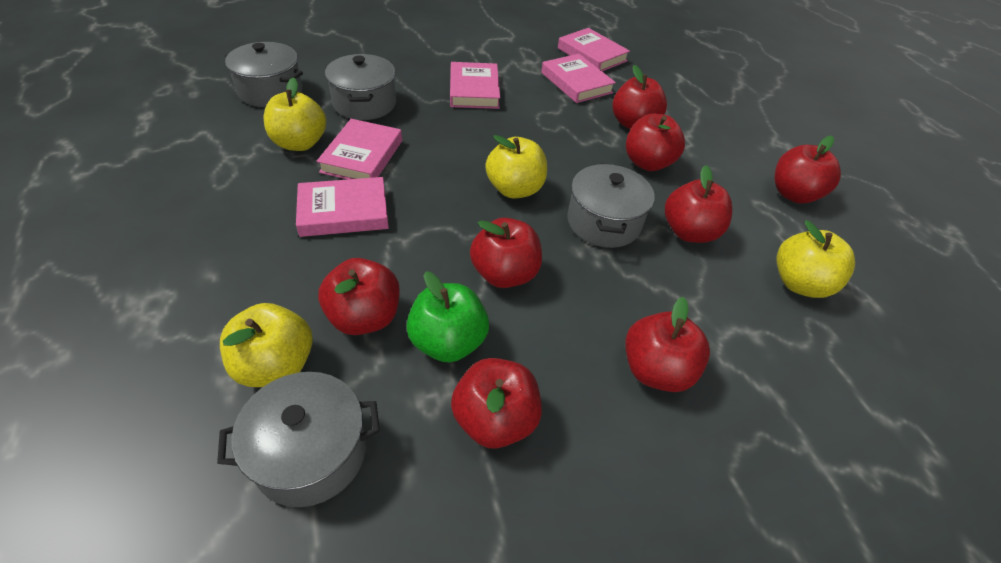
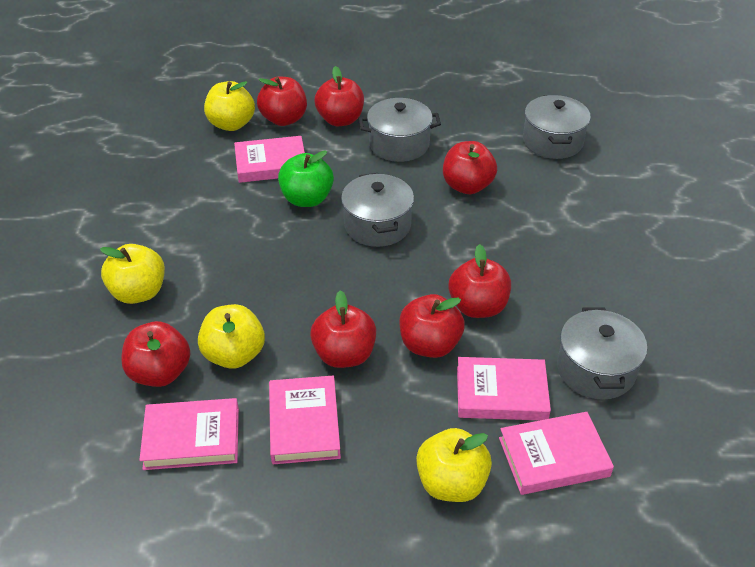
red apple: 8 -> 7

